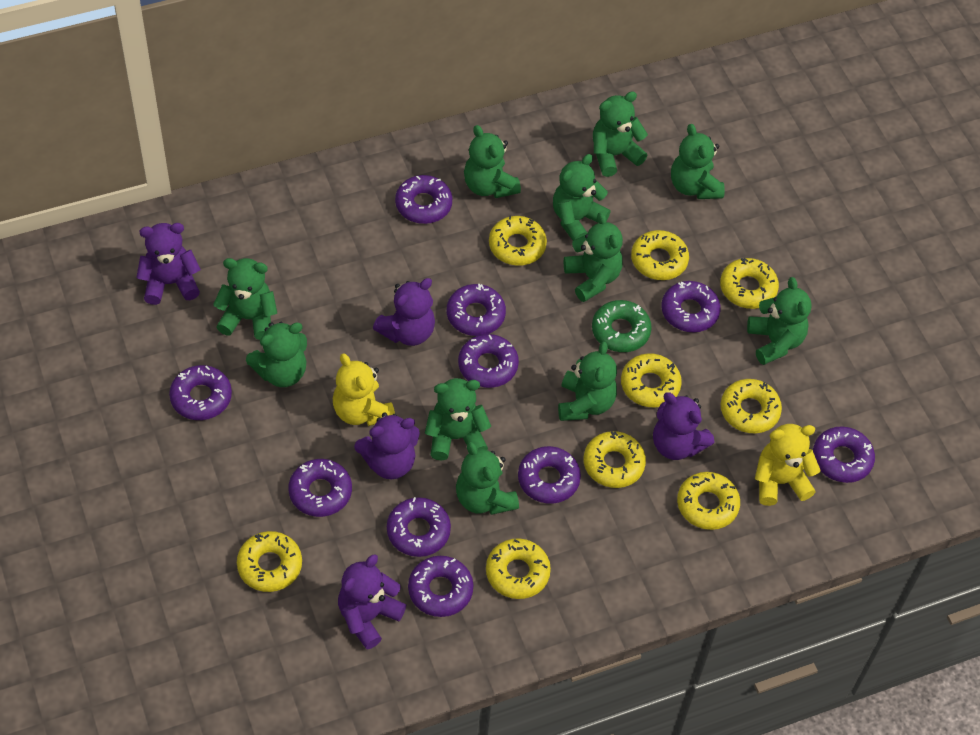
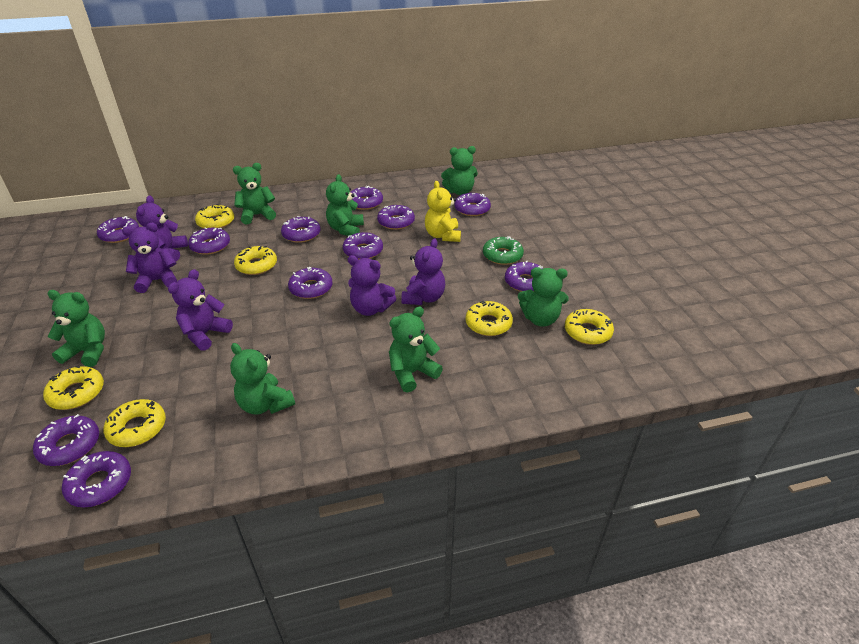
green teddy bear: 11 -> 7
purple donut: 10 -> 11
yellow donut: 9 -> 6
yellow teddy bear: 2 -> 1

